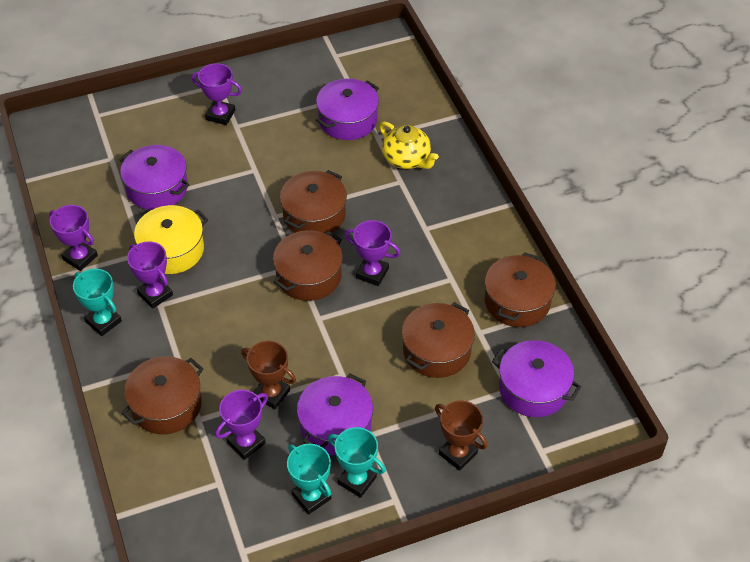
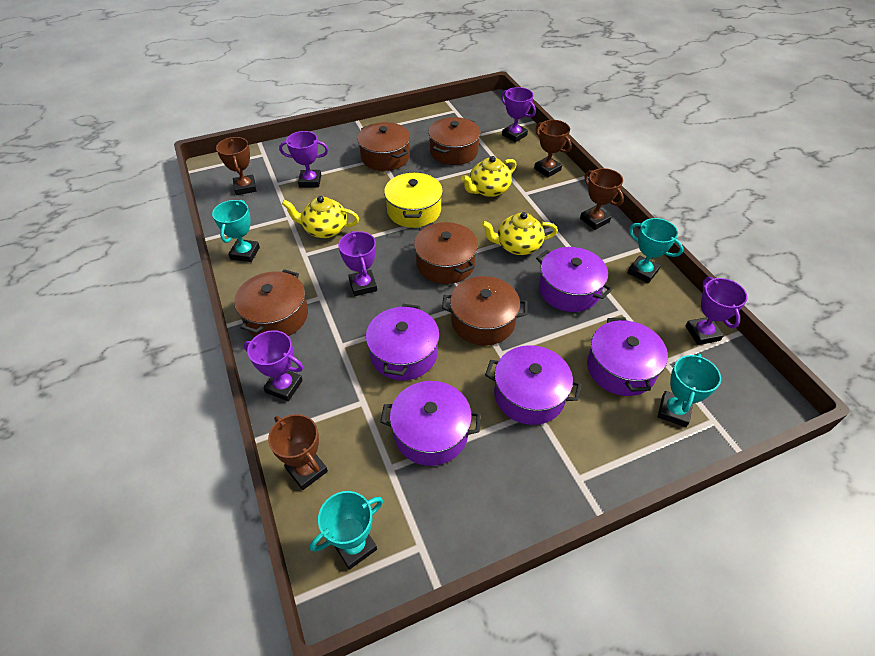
brown trophy: 2 -> 4
purple pot: 4 -> 5
turquoise trophy: 3 -> 4
yellow teapot: 1 -> 3

